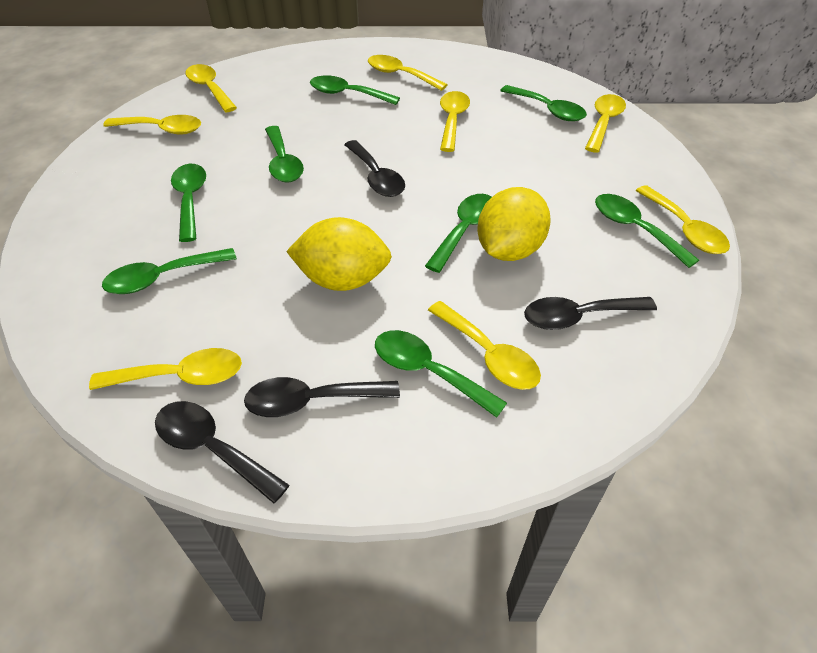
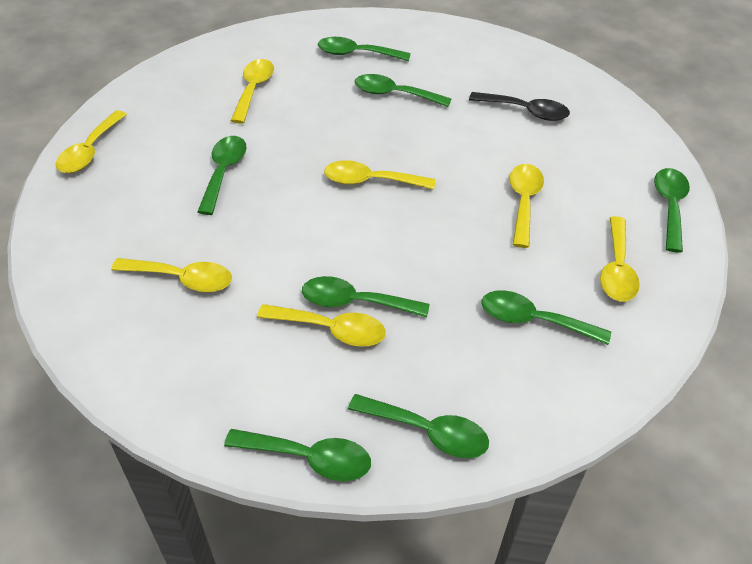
black spoon: 4 -> 1
yellow lemon: 2 -> 0
yellow spoon: 8 -> 7

